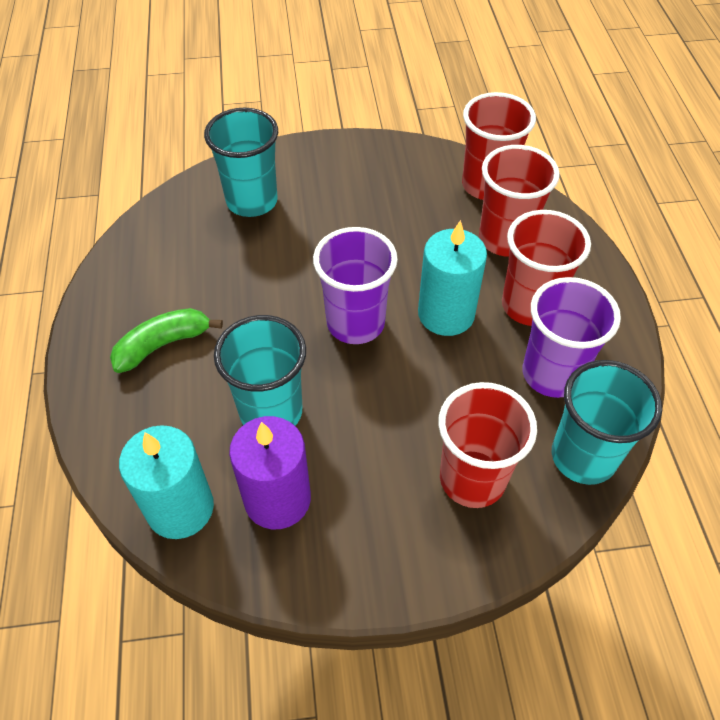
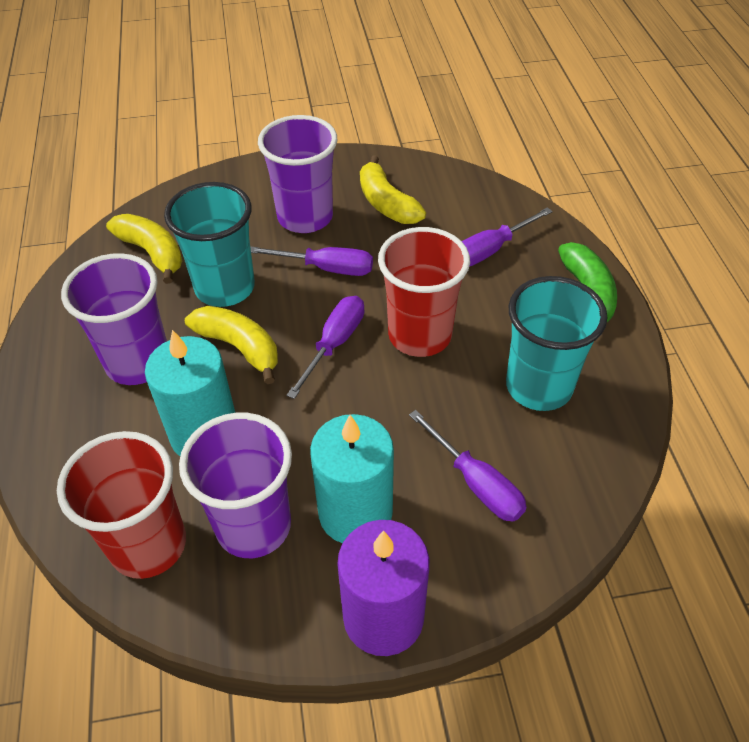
purple cup: 2 -> 3
purple screwdriver: 0 -> 4
red cup: 4 -> 2
turquoise cup: 3 -> 2
yellow banana: 0 -> 3

